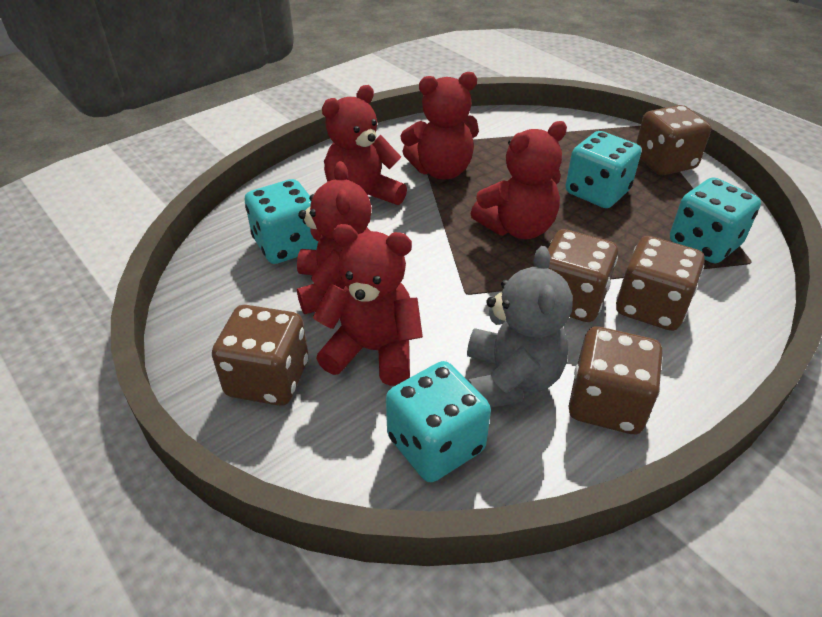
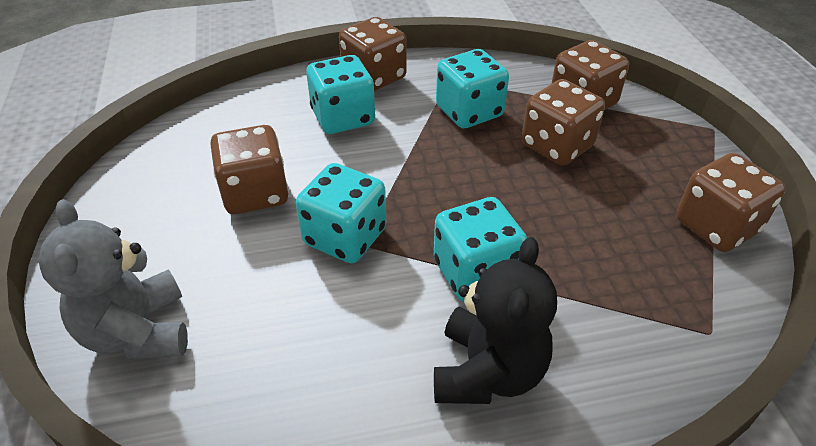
black teddy bear: 0 -> 1
red teddy bear: 5 -> 0

